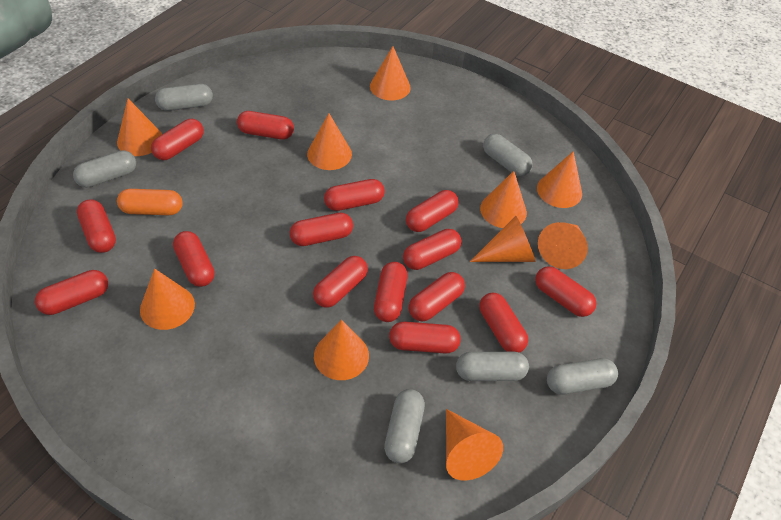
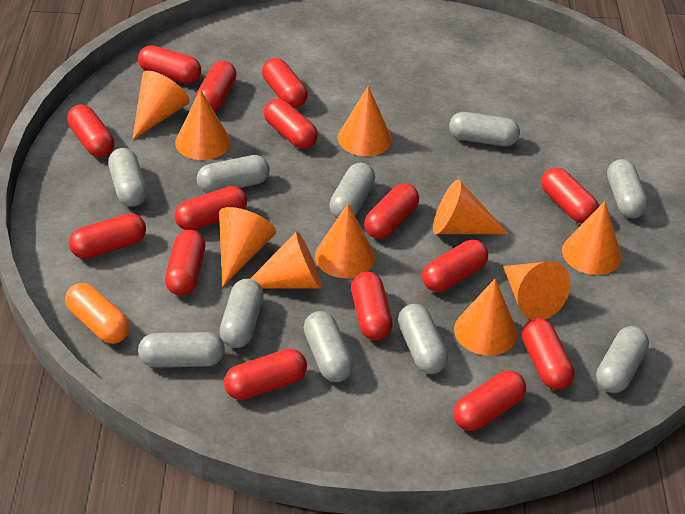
grey capsule: 6 -> 10

